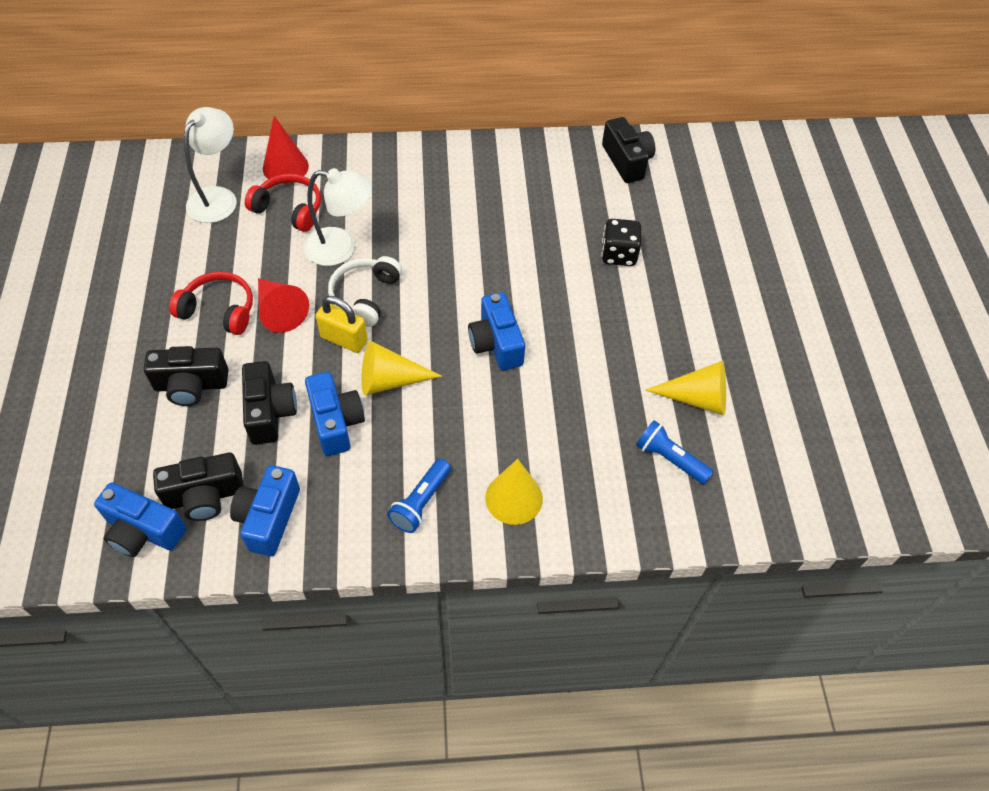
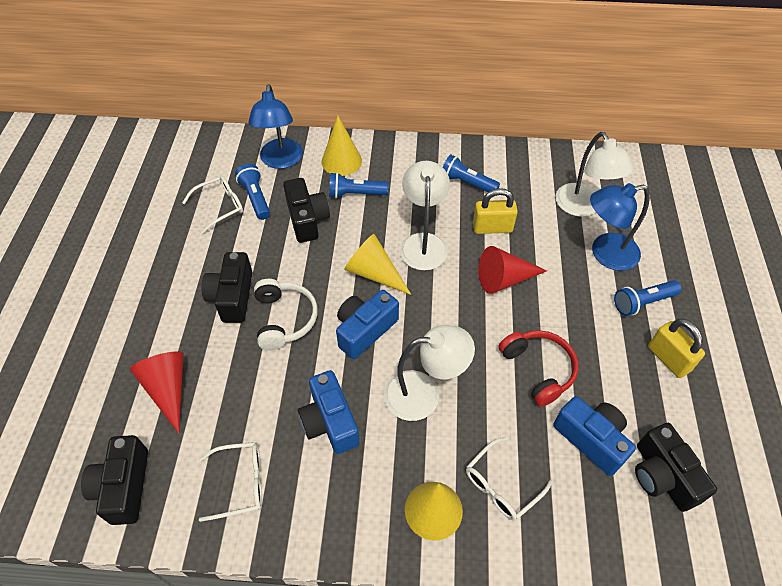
black dice: 1 -> 0
blue camera: 4 -> 3
blue flashlight: 2 -> 4
blue lamp: 0 -> 2
red headphones: 2 -> 1
white glasses: 0 -> 3
white lamp: 2 -> 3
yellow padlock: 1 -> 2

